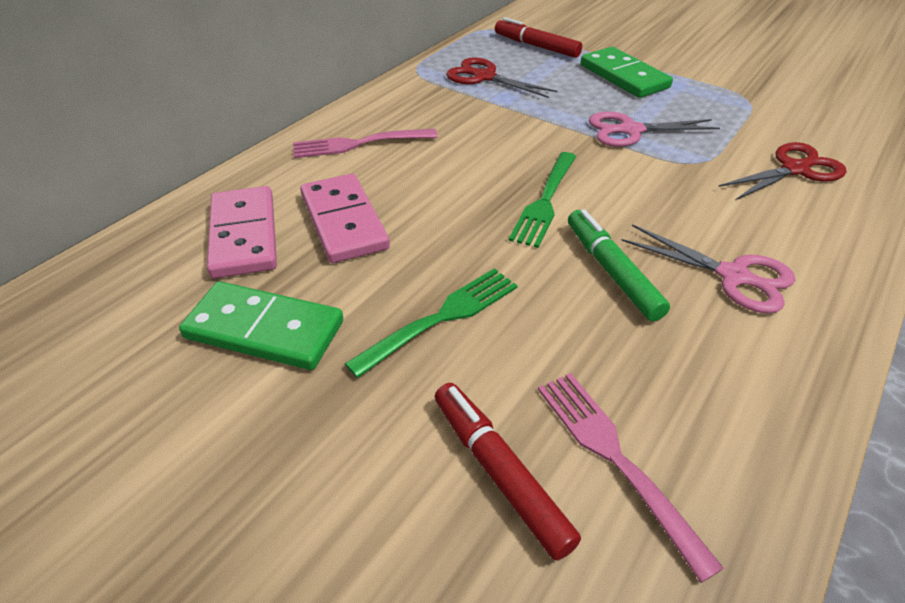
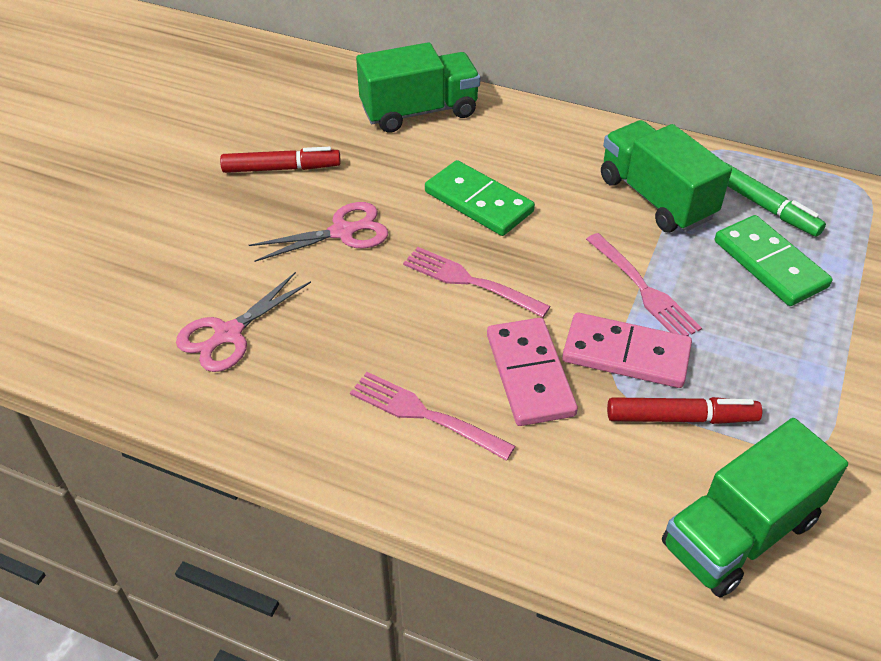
green fork: 2 -> 0
green truck: 0 -> 3
pink fork: 2 -> 3
red scissors: 2 -> 0

